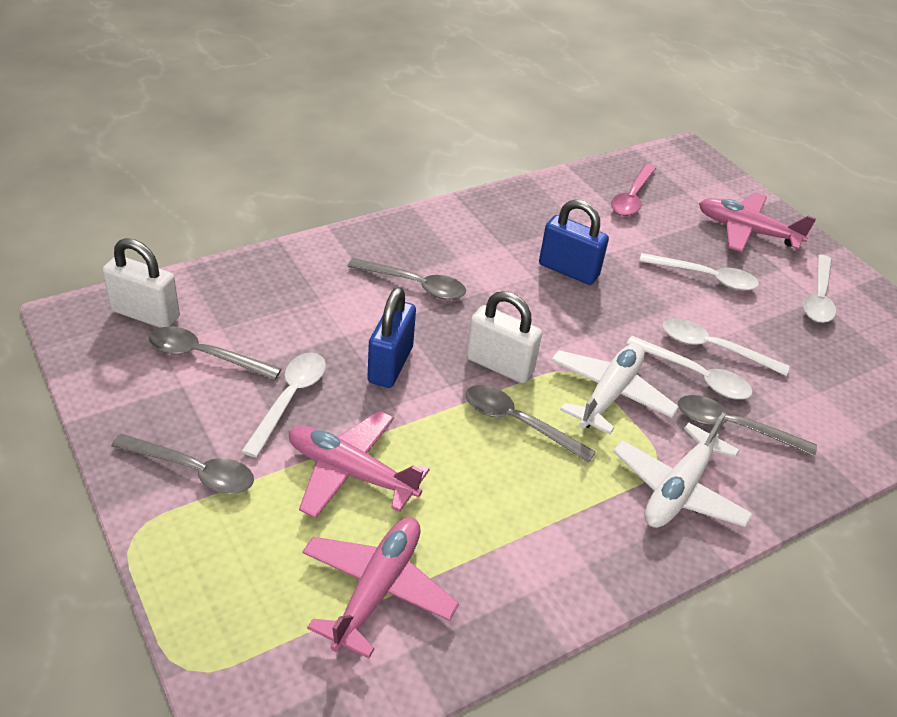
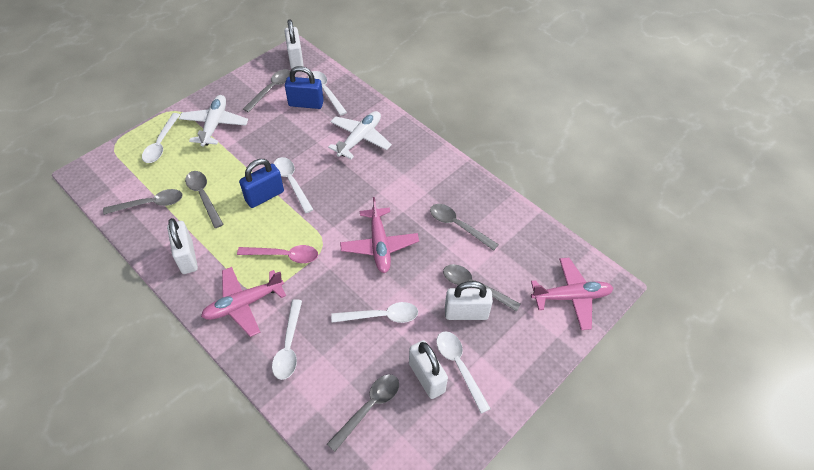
grey spoon: 5 -> 6
white padlock: 2 -> 4
white spoon: 5 -> 6

